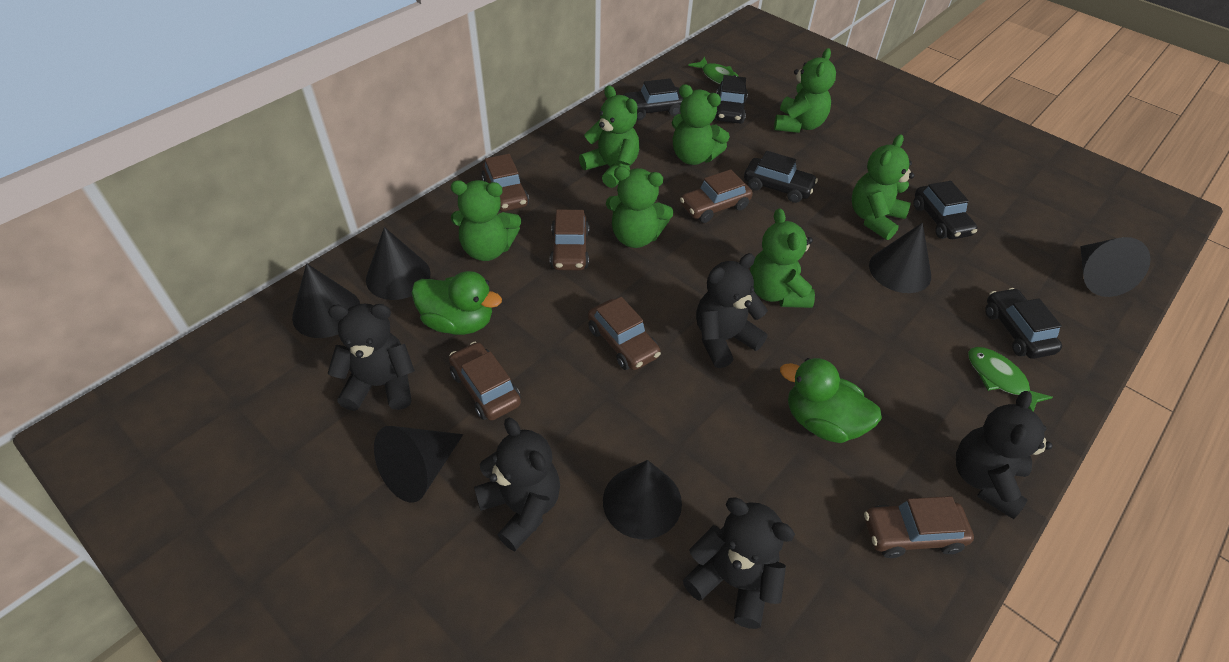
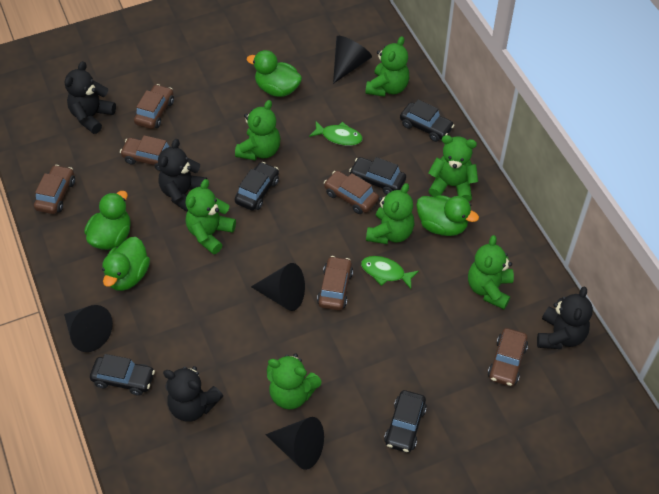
black cone: 6 -> 4
black teddy bear: 5 -> 4
green duck: 2 -> 4

